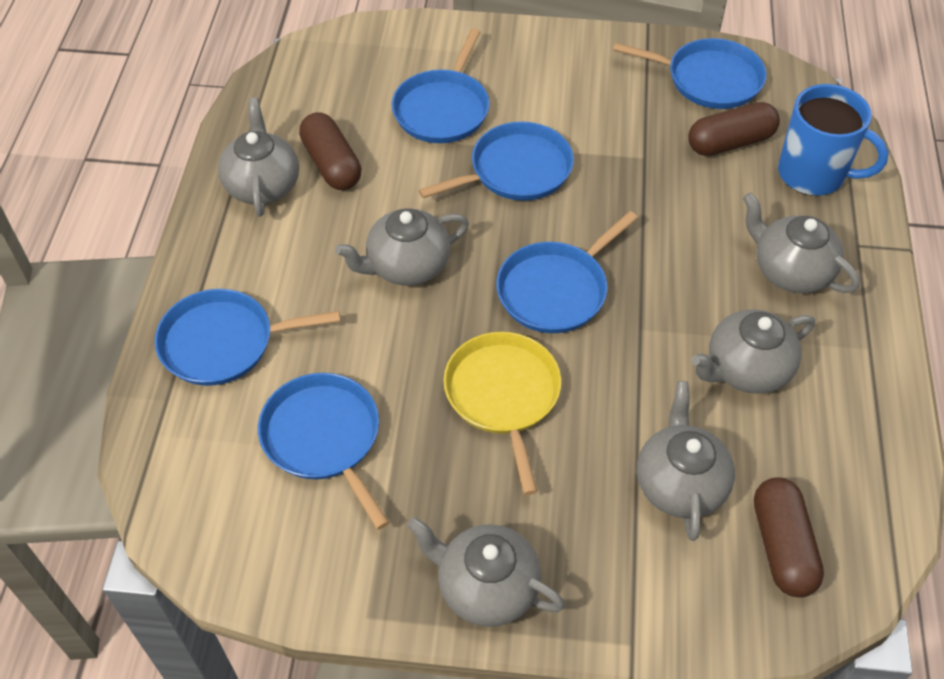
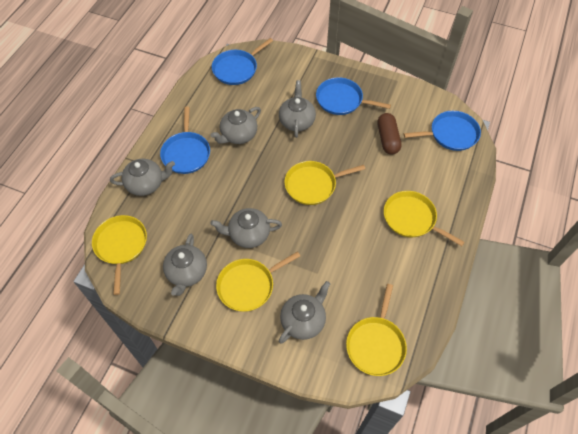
blue mug: 1 -> 0
blue pan: 6 -> 4
brown capsule: 3 -> 1
yellow pan: 1 -> 5

